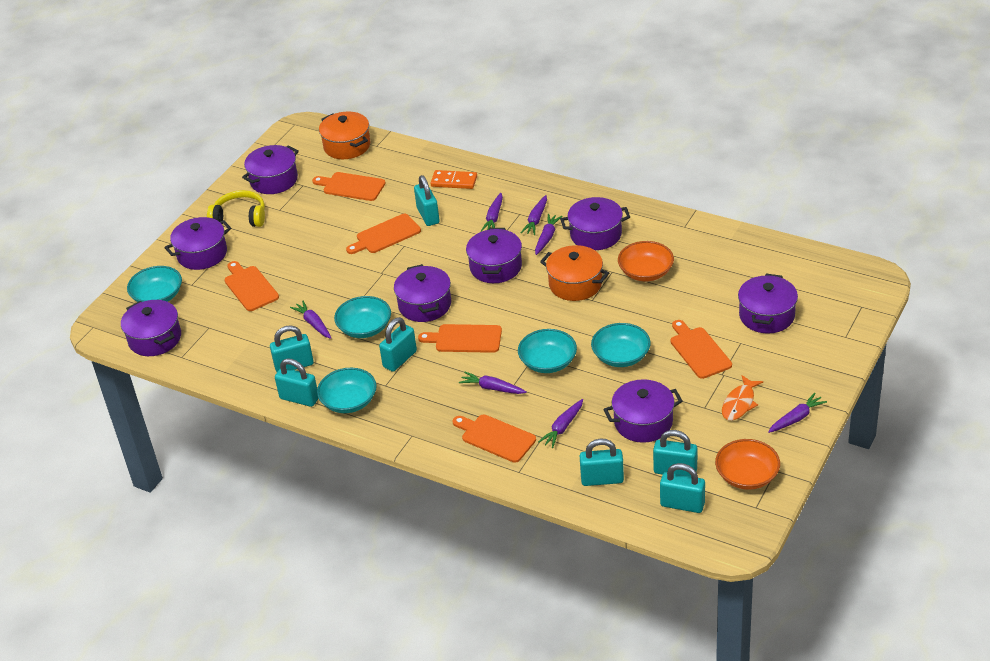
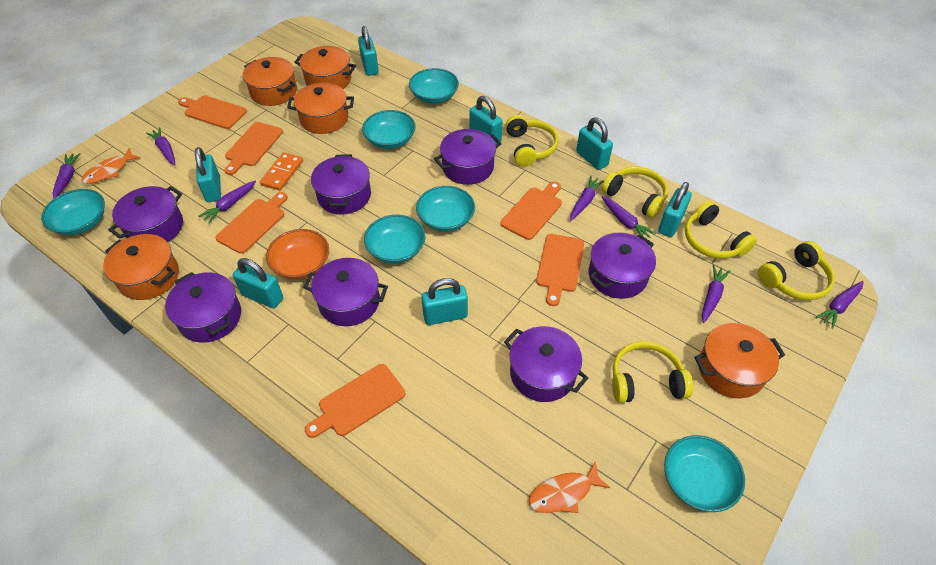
orange bowl: 2 -> 1
orange fish: 1 -> 2
orange pot: 2 -> 5
purple pot: 8 -> 7
turquoise bowl: 5 -> 6
yellow headphones: 1 -> 5

